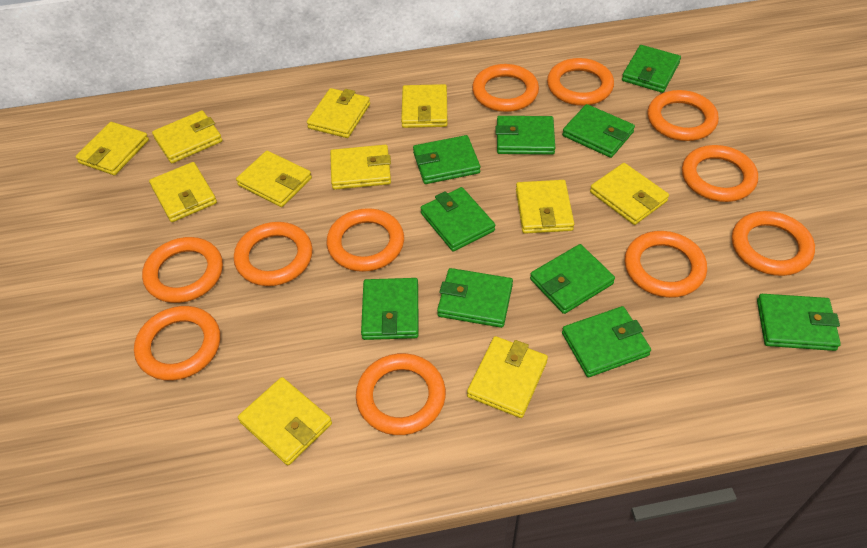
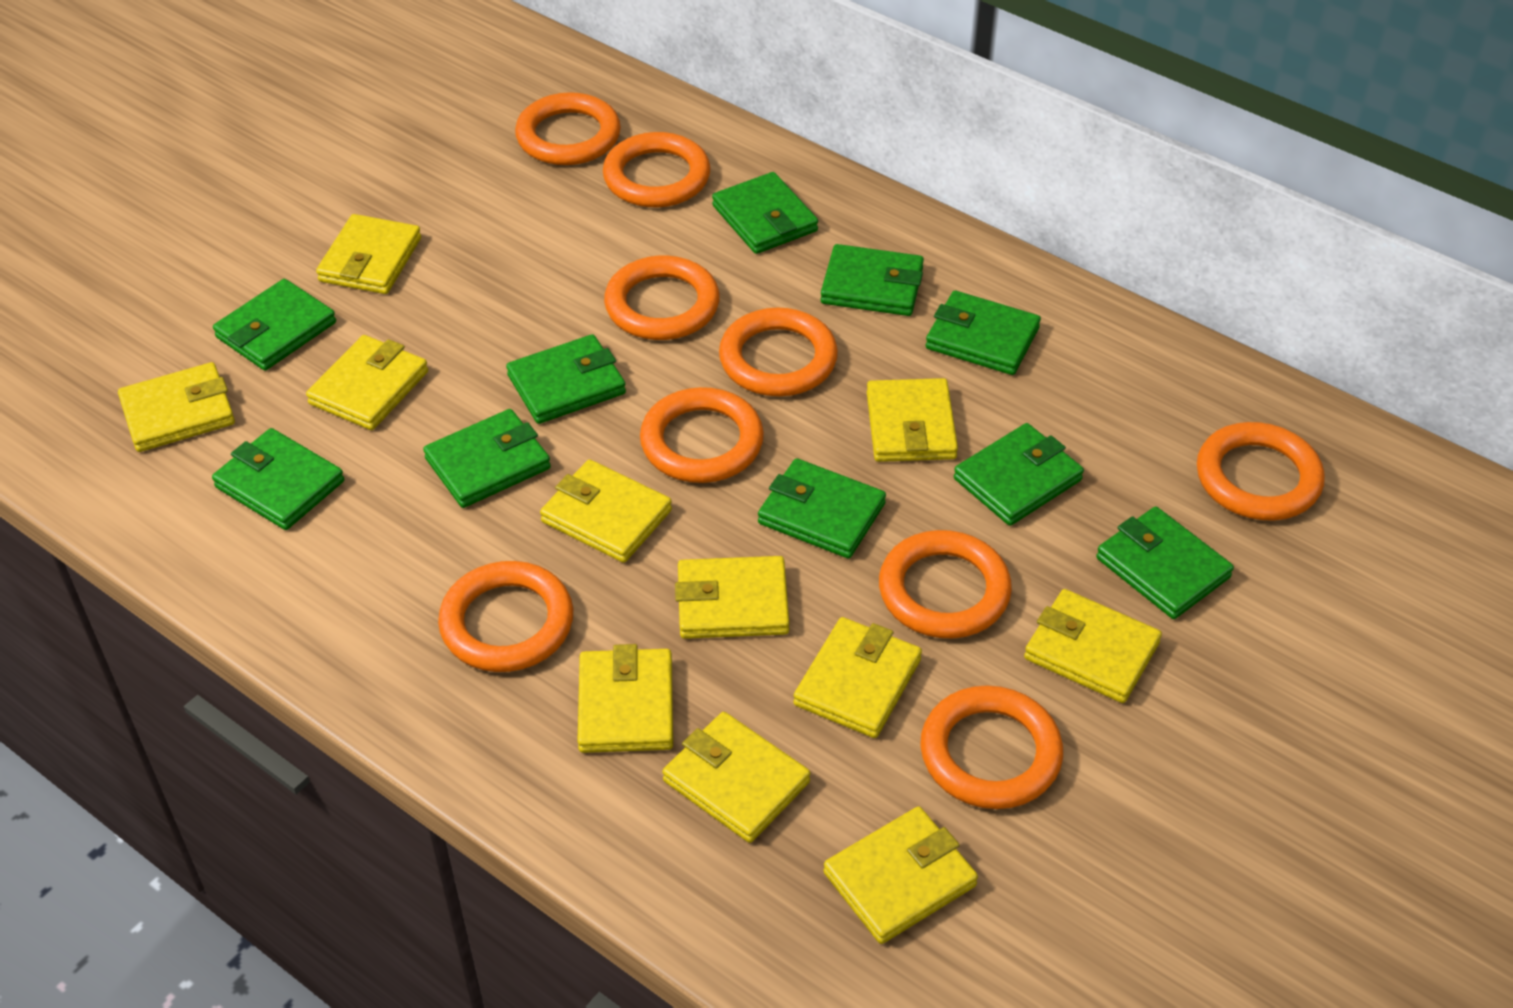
orange ring: 11 -> 9

